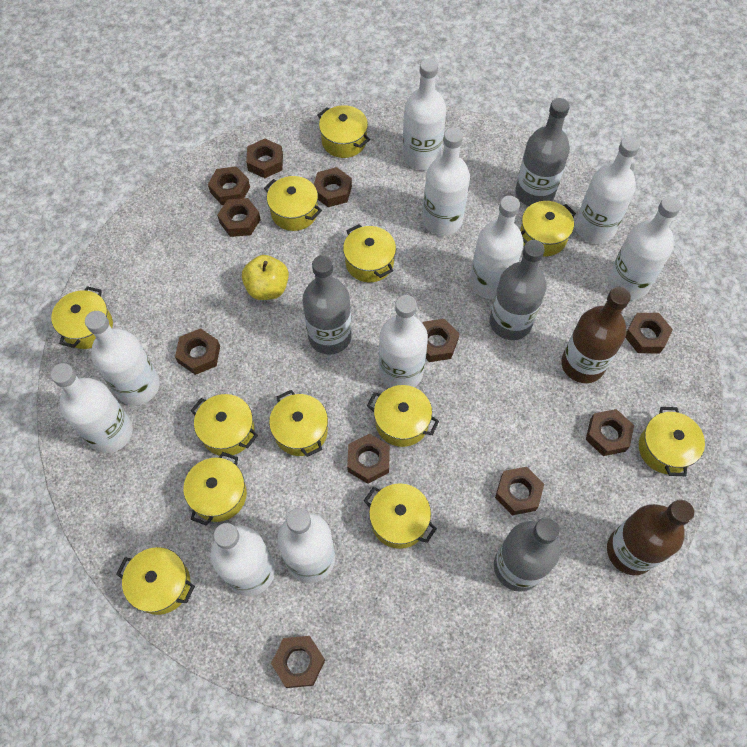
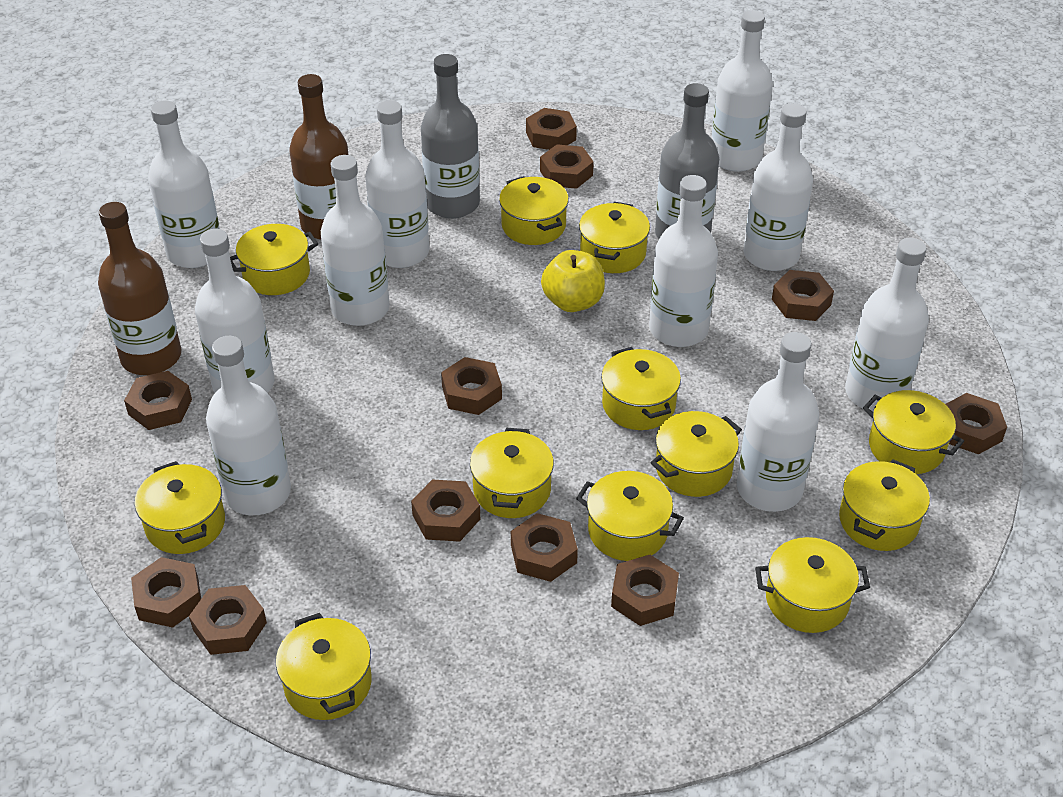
grey bottle: 4 -> 2

